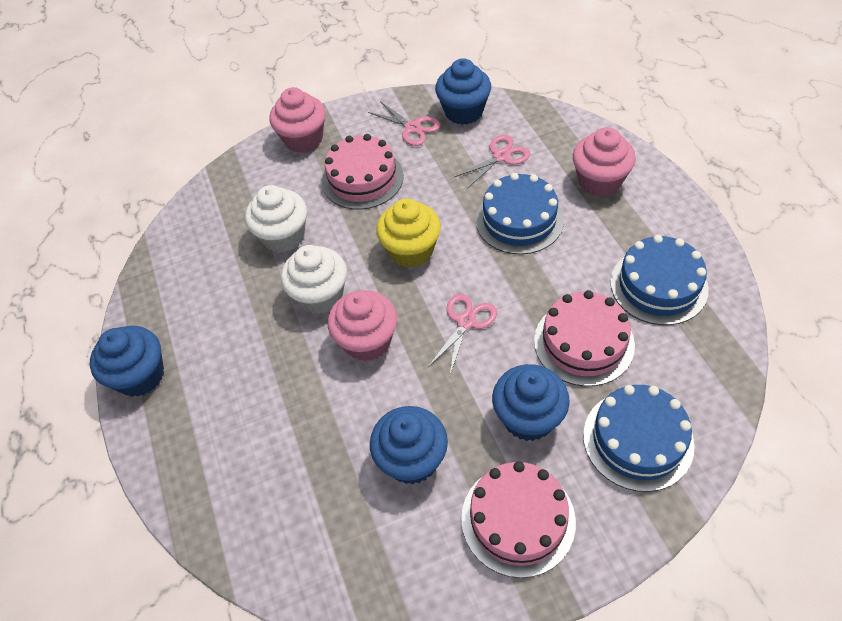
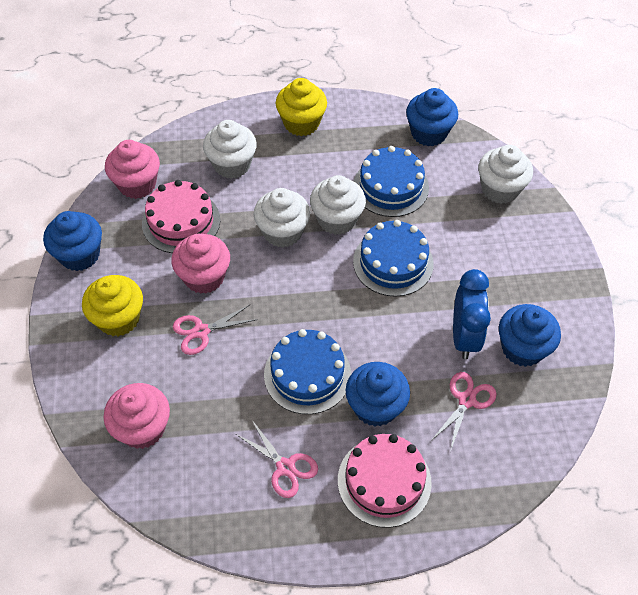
blue clock: 0 -> 1
pink cake: 3 -> 2
white cupcake: 2 -> 4
yellow cupcake: 1 -> 2

